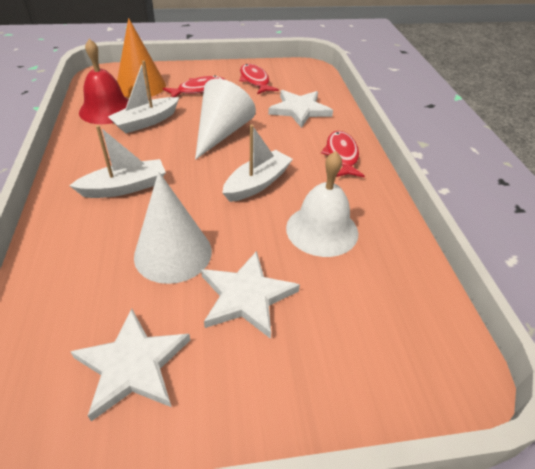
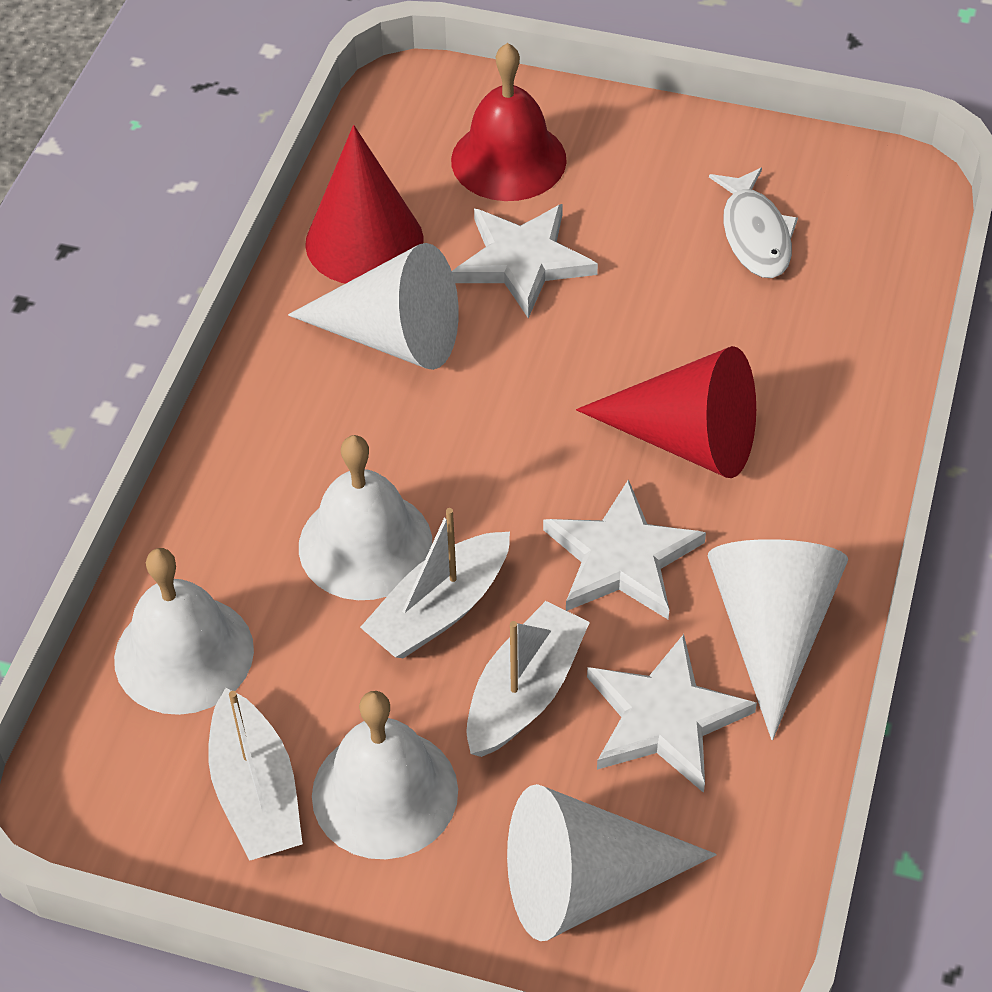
orange cone: 1 -> 0
red cone: 0 -> 2
red fish: 3 -> 0
white bell: 1 -> 3
white cone: 2 -> 3
white fish: 0 -> 1

